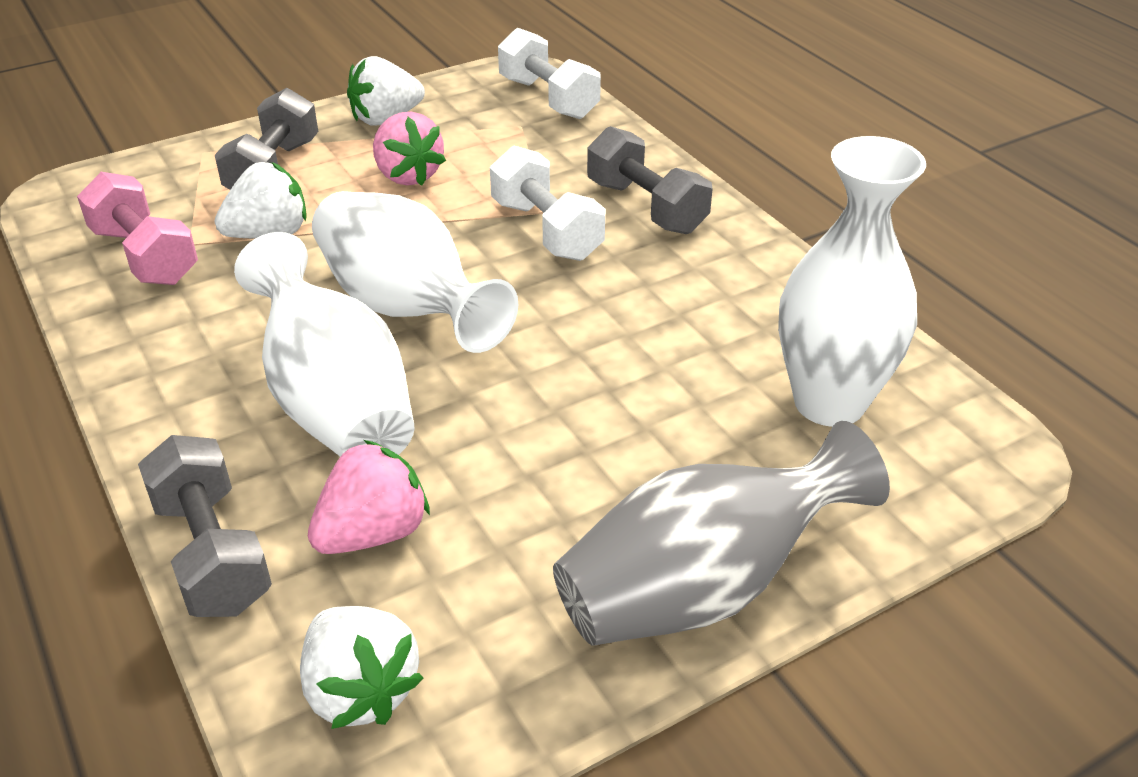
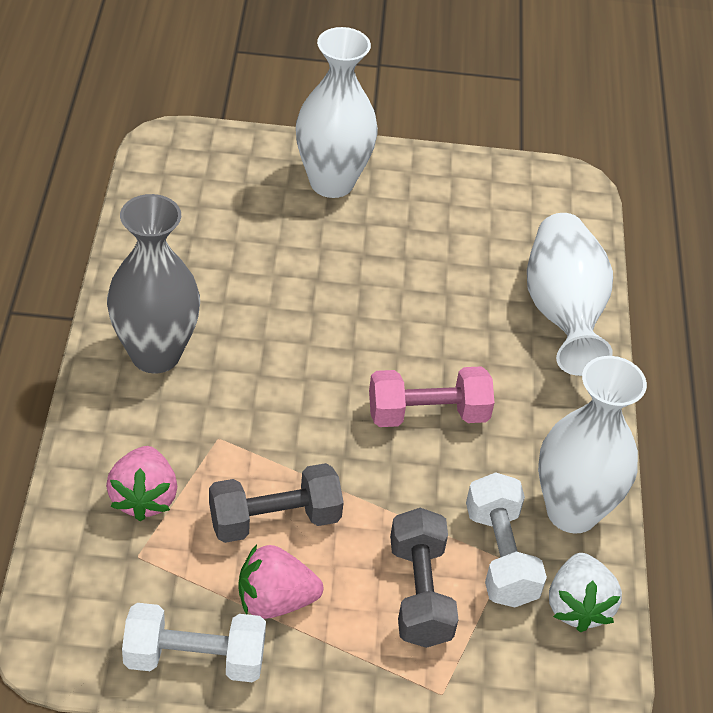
grey dumbbell: 3 -> 2
white strawberry: 3 -> 1

